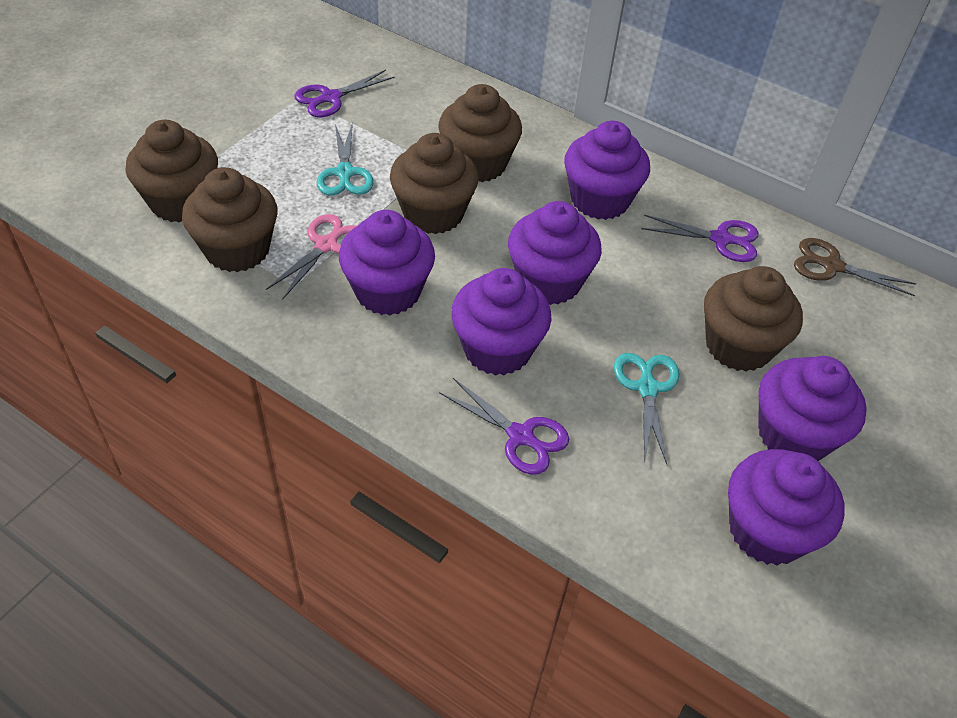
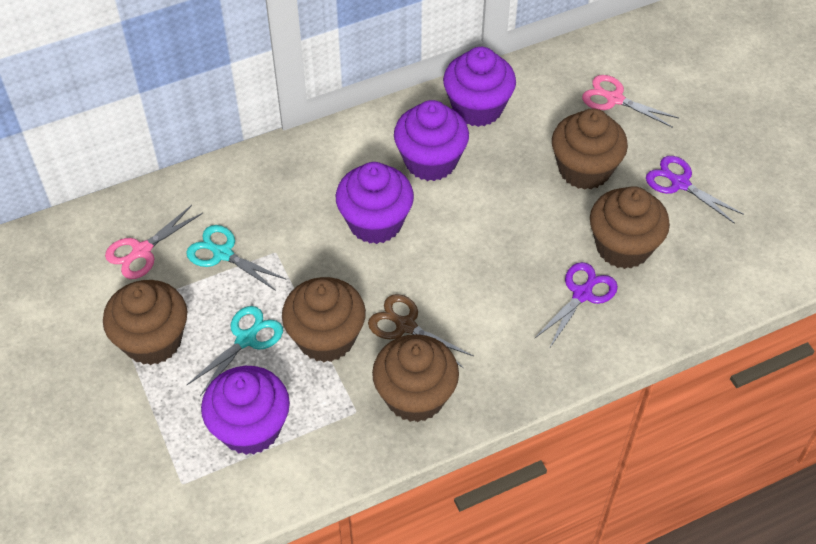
pink scissors: 1 -> 2
purple cupcake: 6 -> 4
purple scissors: 3 -> 2

